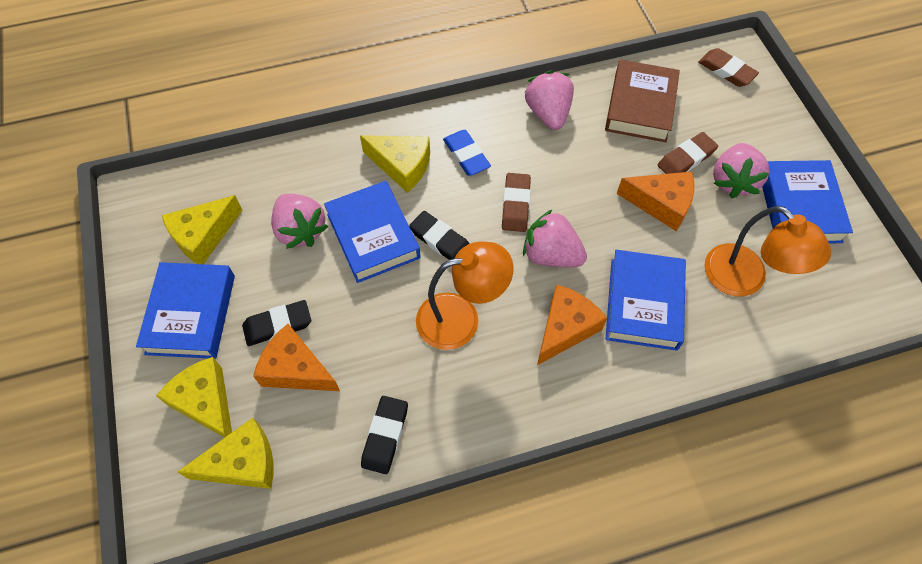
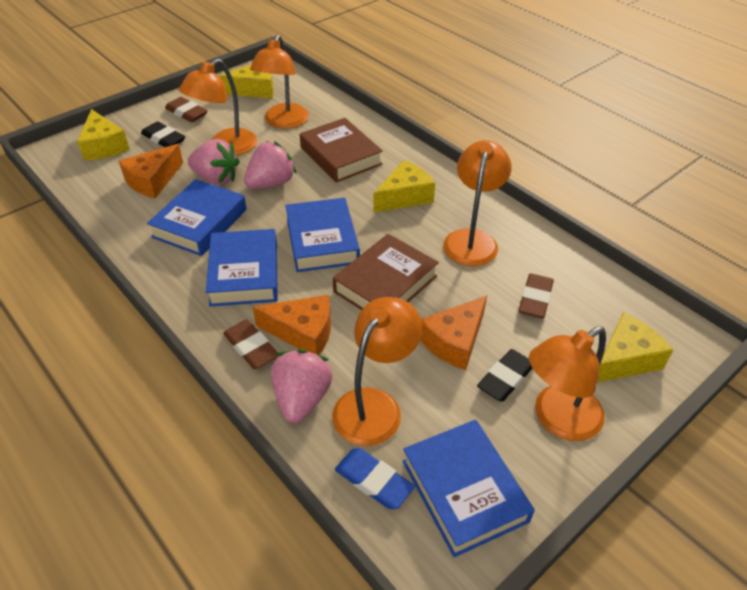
black eraser: 3 -> 2
brown book: 1 -> 2
orange lamp: 2 -> 5
pink strawberry: 4 -> 3

